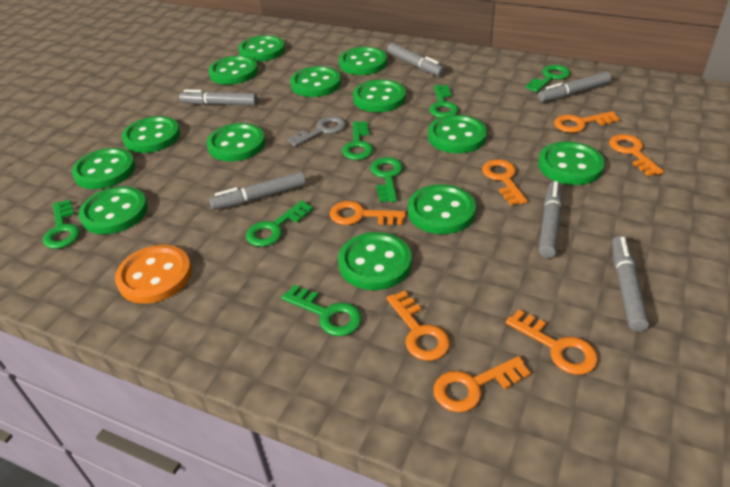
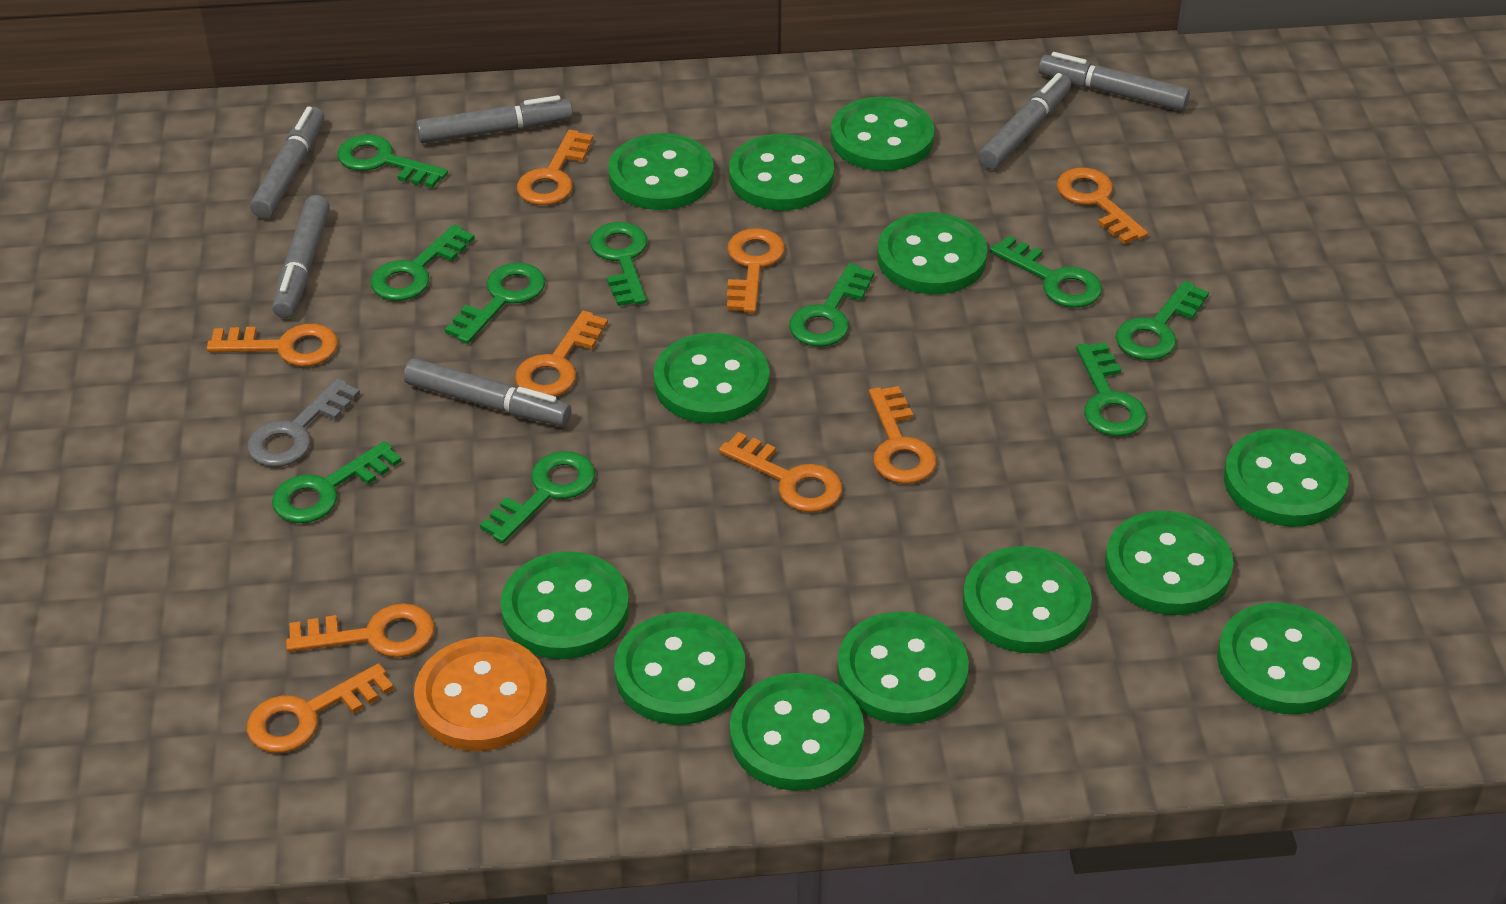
green key: 7 -> 10
orange key: 7 -> 9

